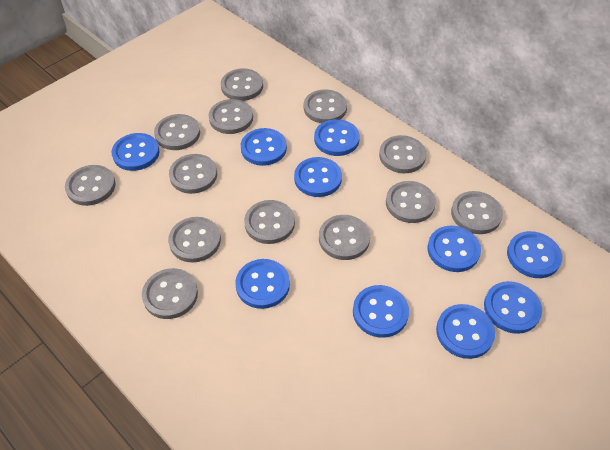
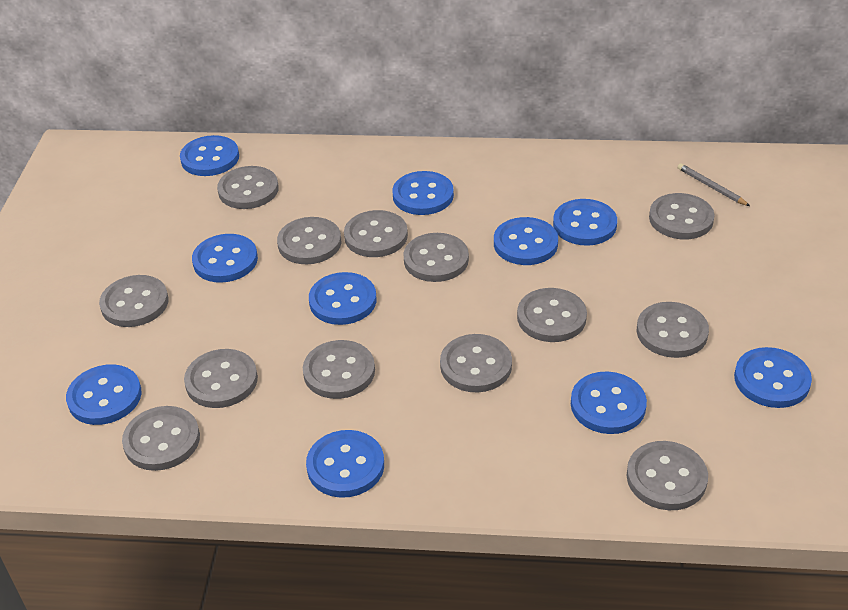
grey pencil: 0 -> 1

